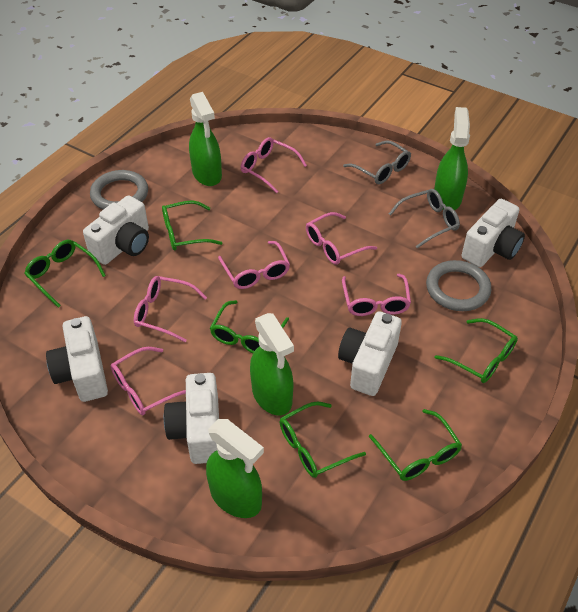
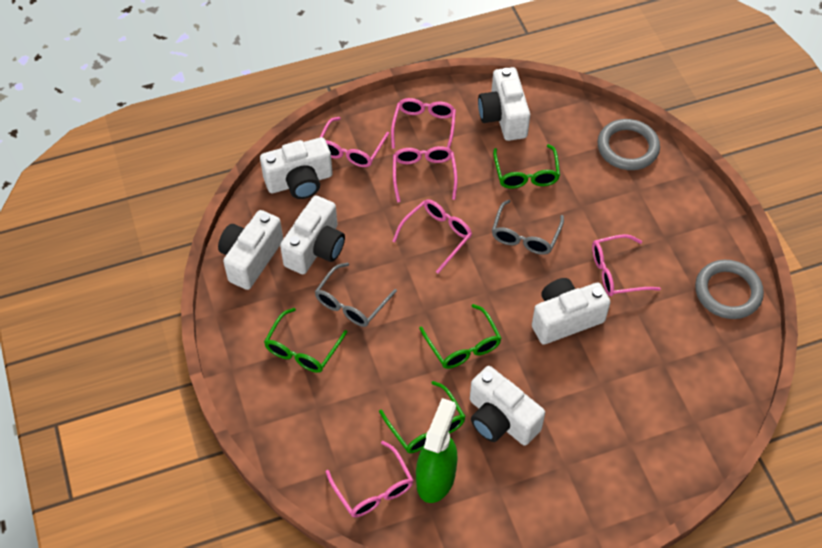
green glasses: 6 -> 4
green spray bottle: 4 -> 1
white camera: 5 -> 6

